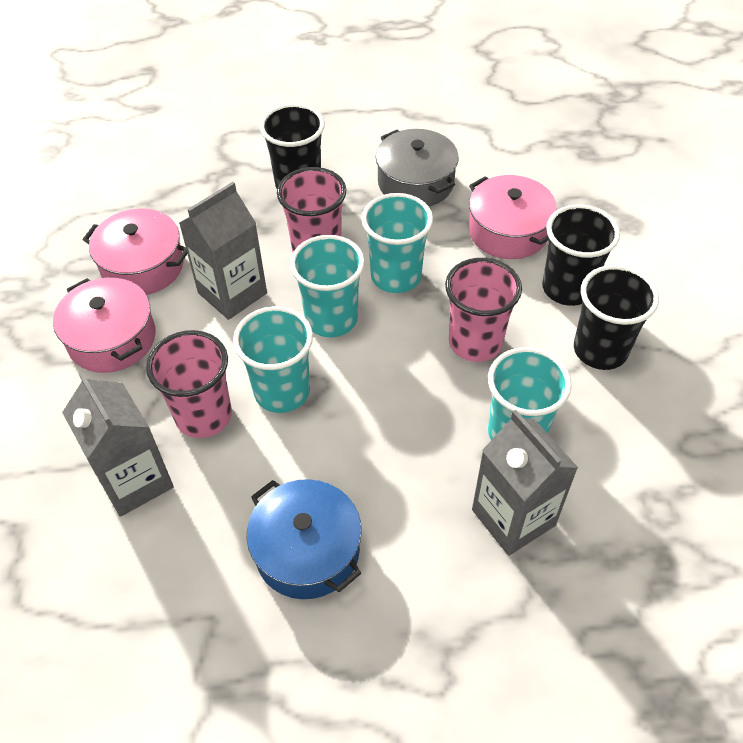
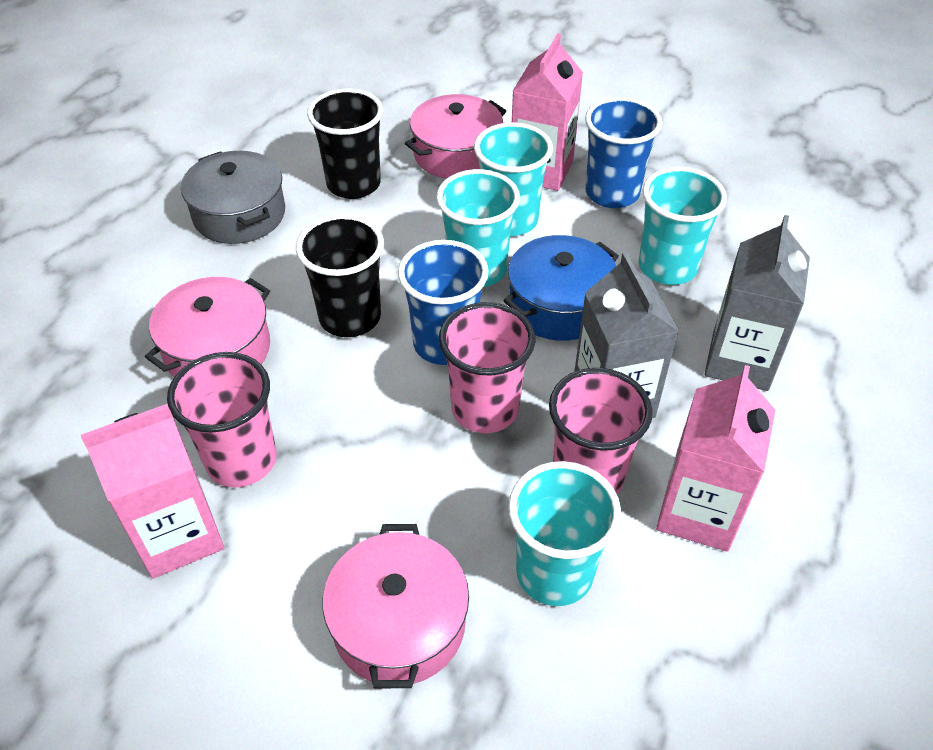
black cup: 3 -> 2
blue cup: 0 -> 2
grey carton: 3 -> 2
pink carton: 0 -> 3

